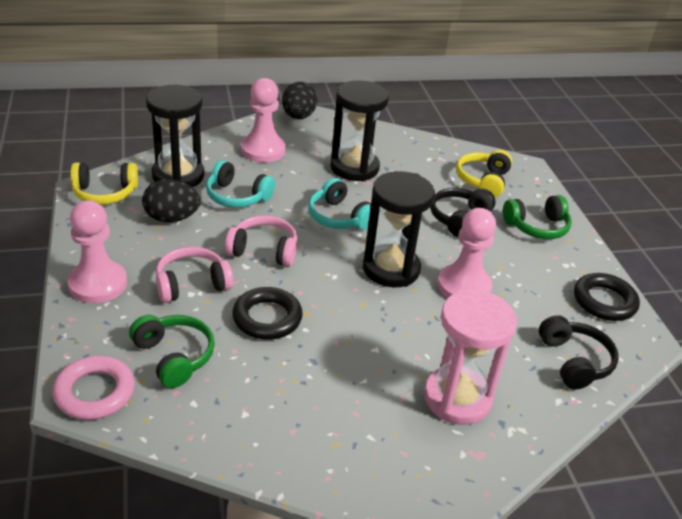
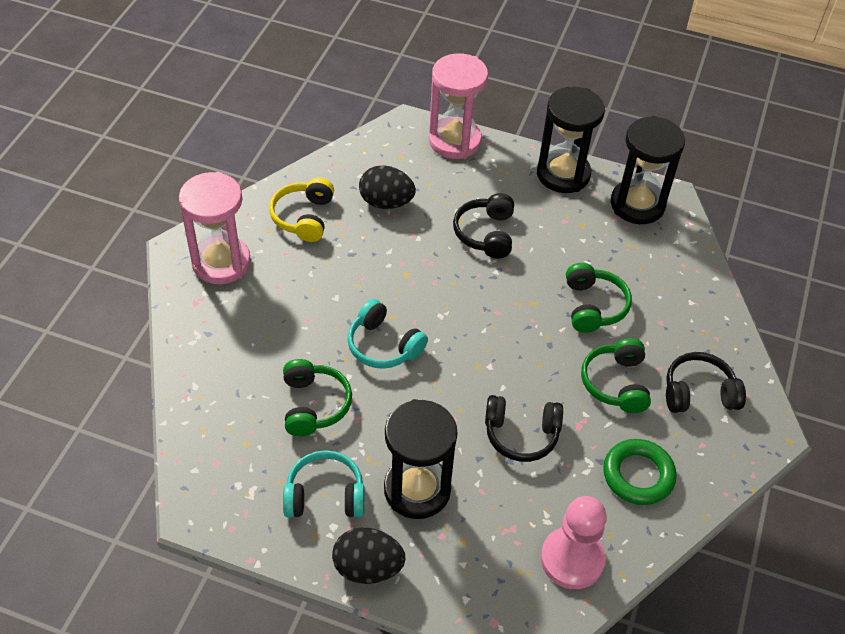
black headphones: 2 -> 3
black ring: 2 -> 0
green headphones: 2 -> 3
green ring: 0 -> 1
pink headphones: 2 -> 0
pink hourglass: 1 -> 2
pink pawn: 3 -> 1
pink ring: 1 -> 0
yellow headphones: 2 -> 1

